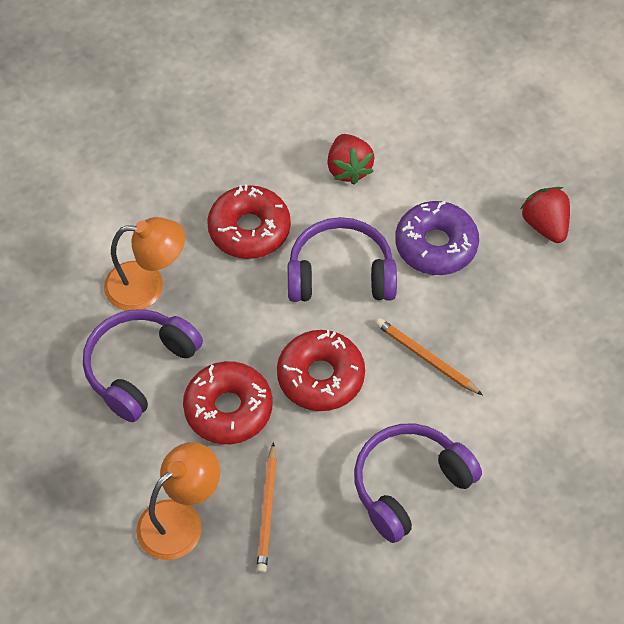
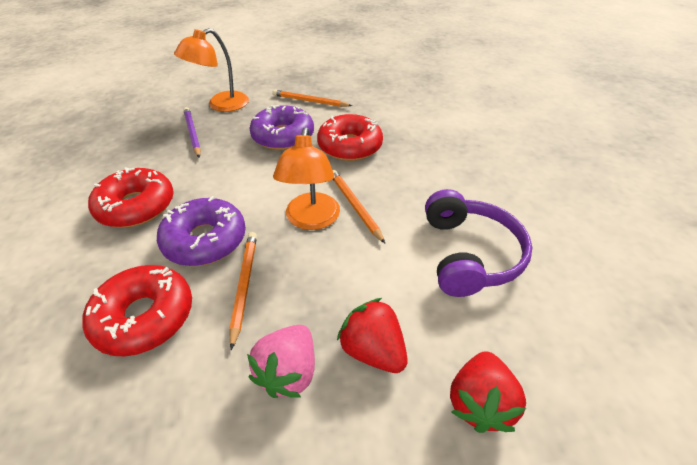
orange pencil: 2 -> 3
pink strawberry: 0 -> 1
purple donut: 1 -> 2
purple headphones: 3 -> 1
purple pencil: 0 -> 1

